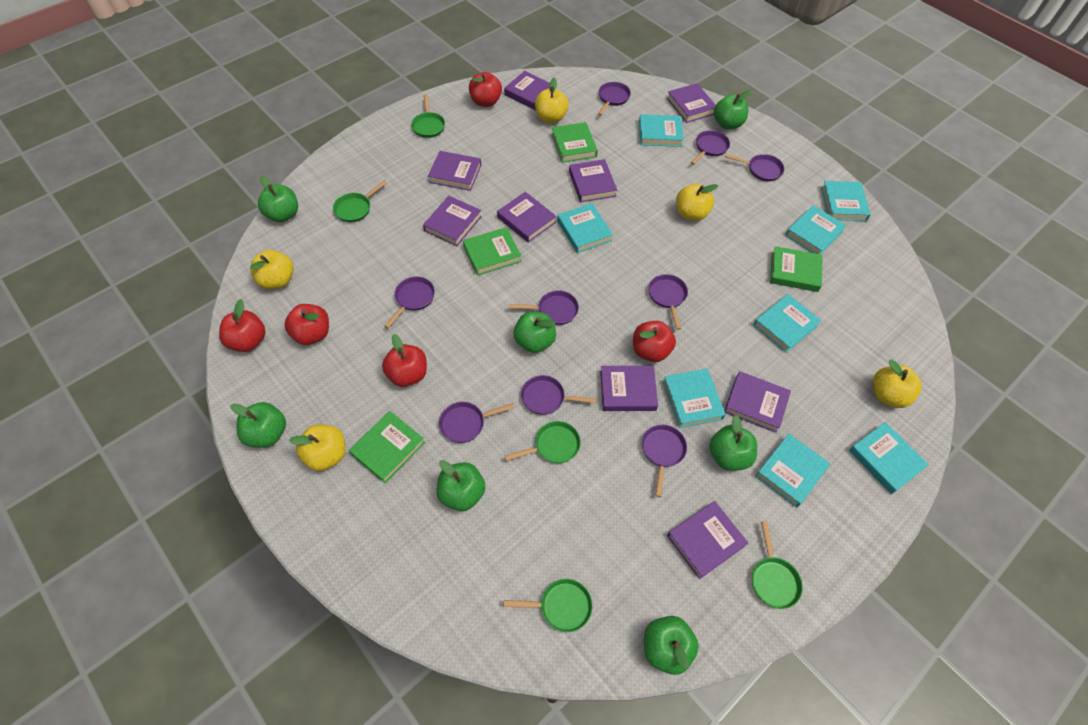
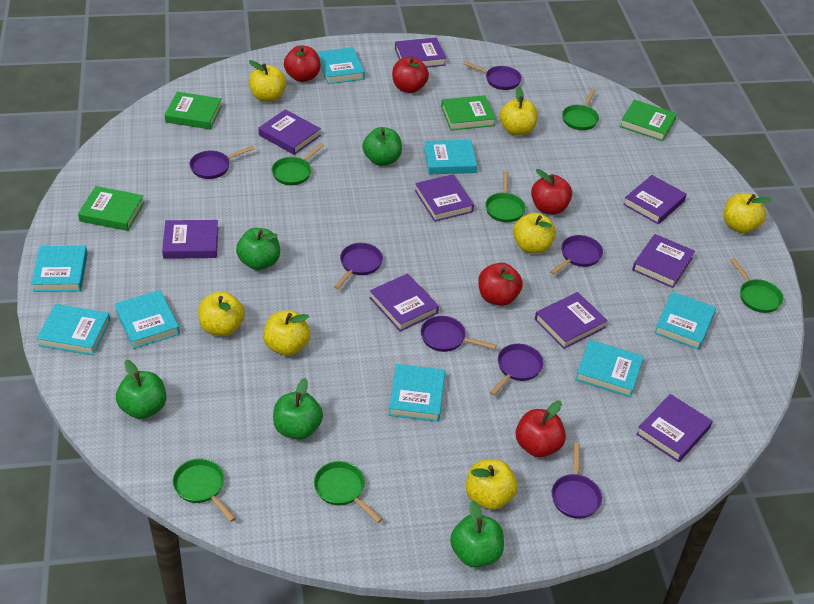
green apple: 7 -> 5
green pan: 5 -> 6
purple pan: 9 -> 7
yellow apple: 5 -> 7

